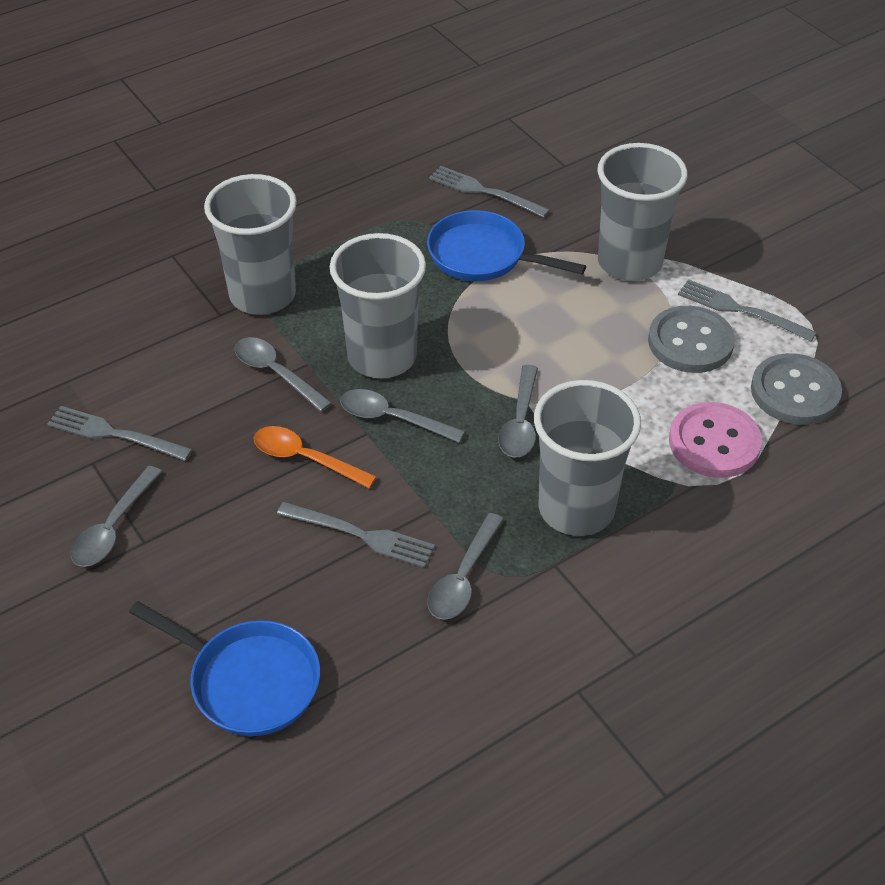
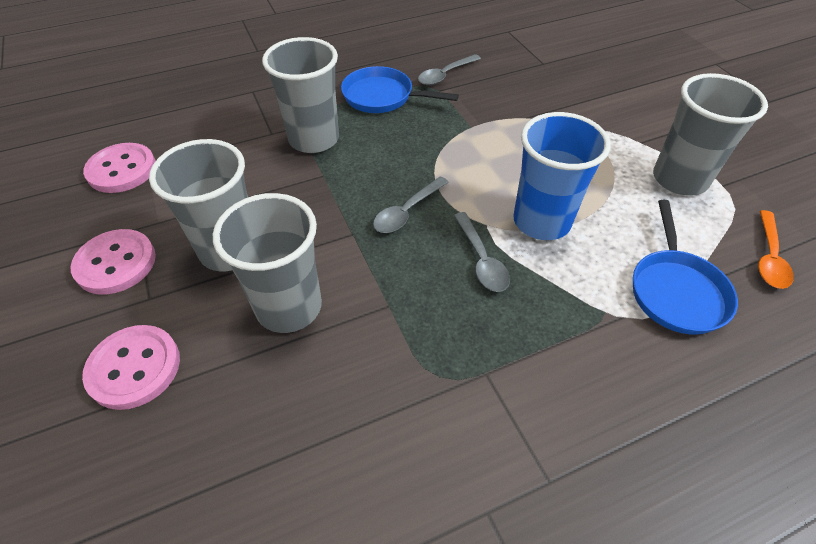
blue cup: 0 -> 1
grey button: 2 -> 0
grey fork: 4 -> 0
grey spoon: 5 -> 3
pink button: 1 -> 3

